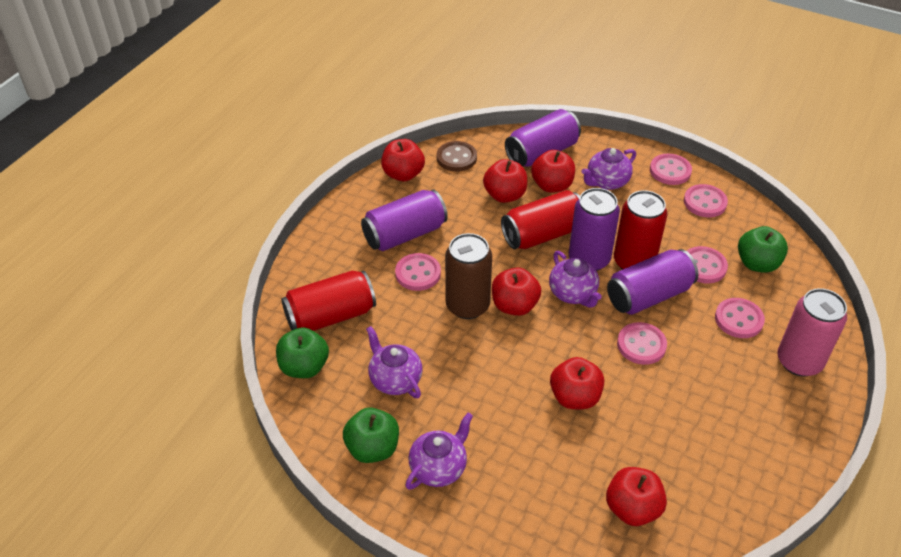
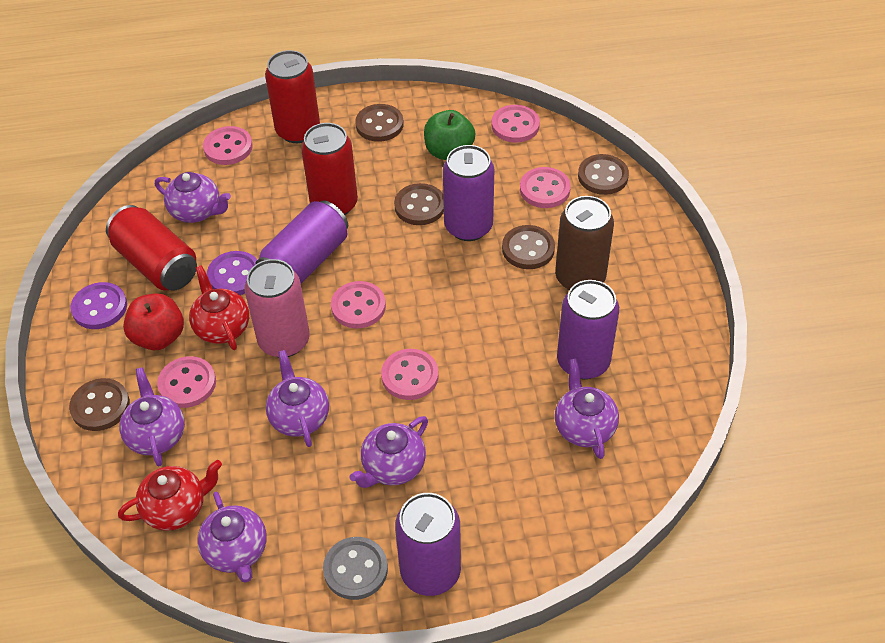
brown button: 1 -> 5
green apple: 3 -> 1
grey button: 0 -> 1
purple button: 0 -> 2
purple teapot: 4 -> 6
red apple: 6 -> 1
red teapot: 0 -> 2

